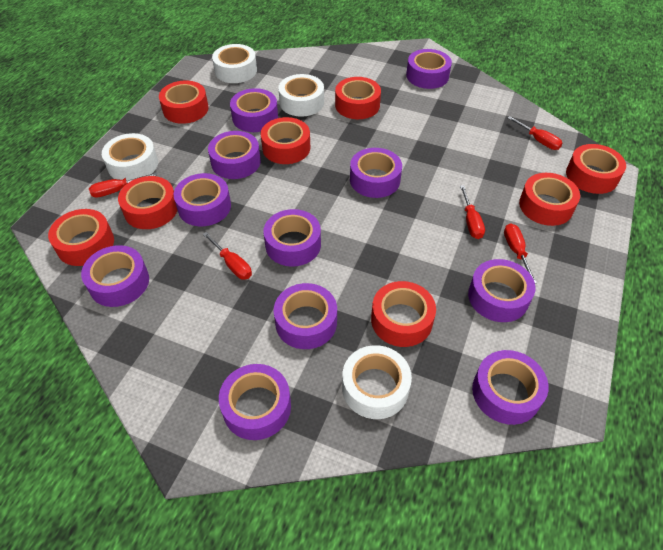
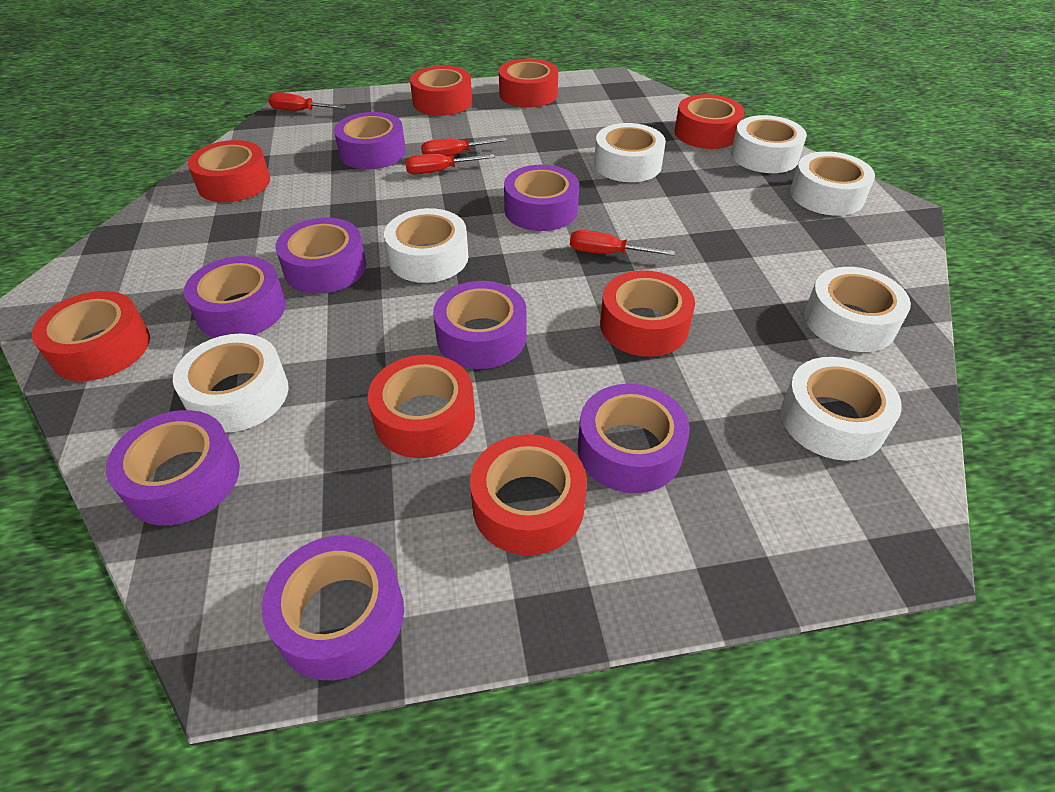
purple tape: 11 -> 8
red screwdriver: 5 -> 4
white tape: 4 -> 7

